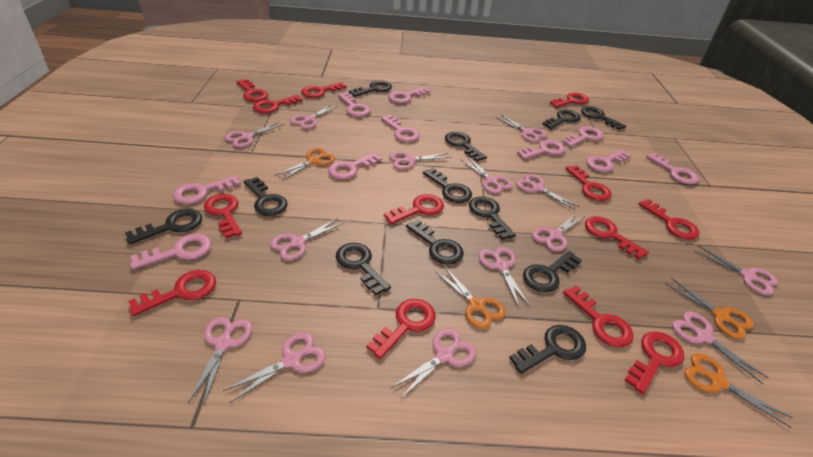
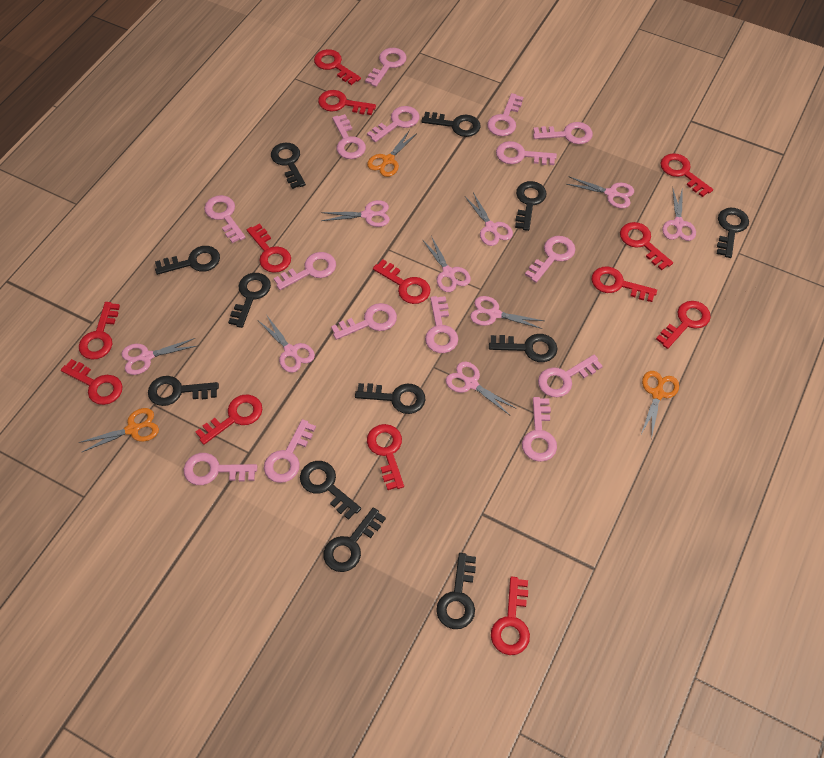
orange scissors: 4 -> 3
pink key: 10 -> 15
pink scissors: 14 -> 9

